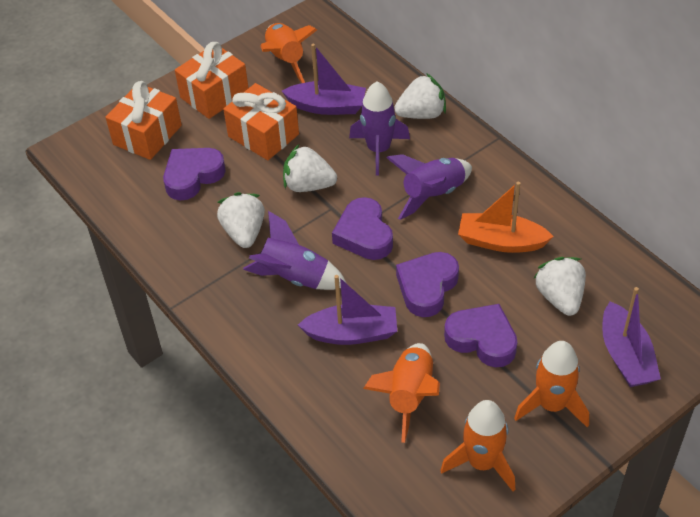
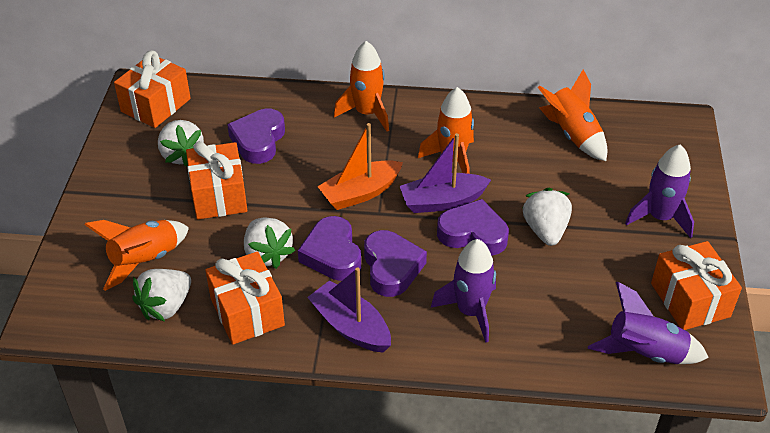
orange gift: 3 -> 4
purple boat: 3 -> 2

